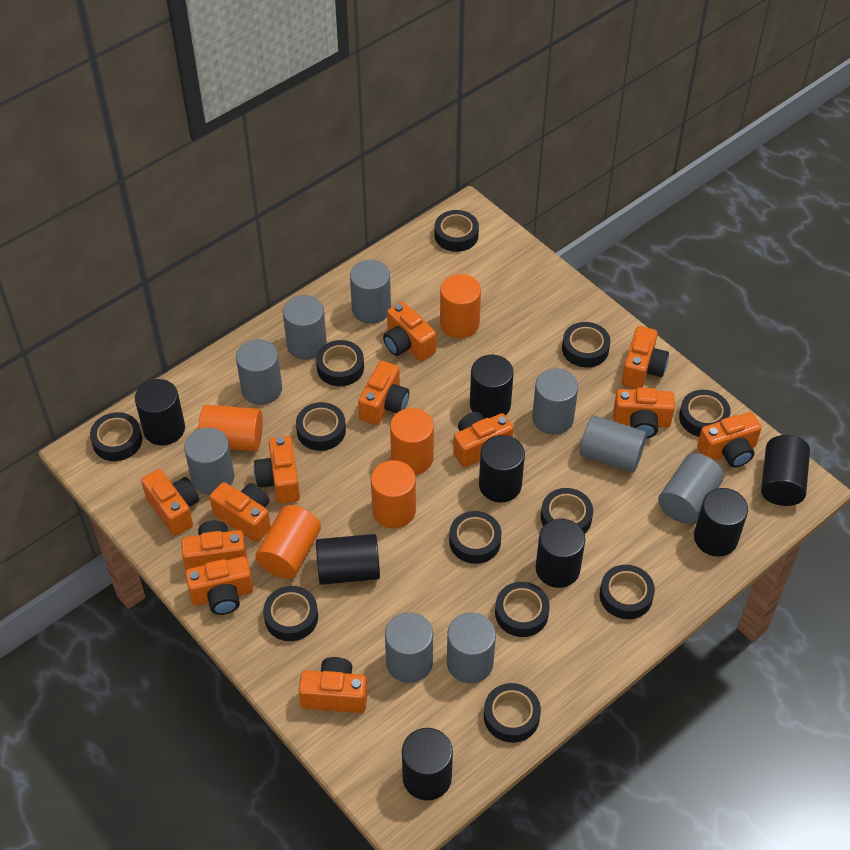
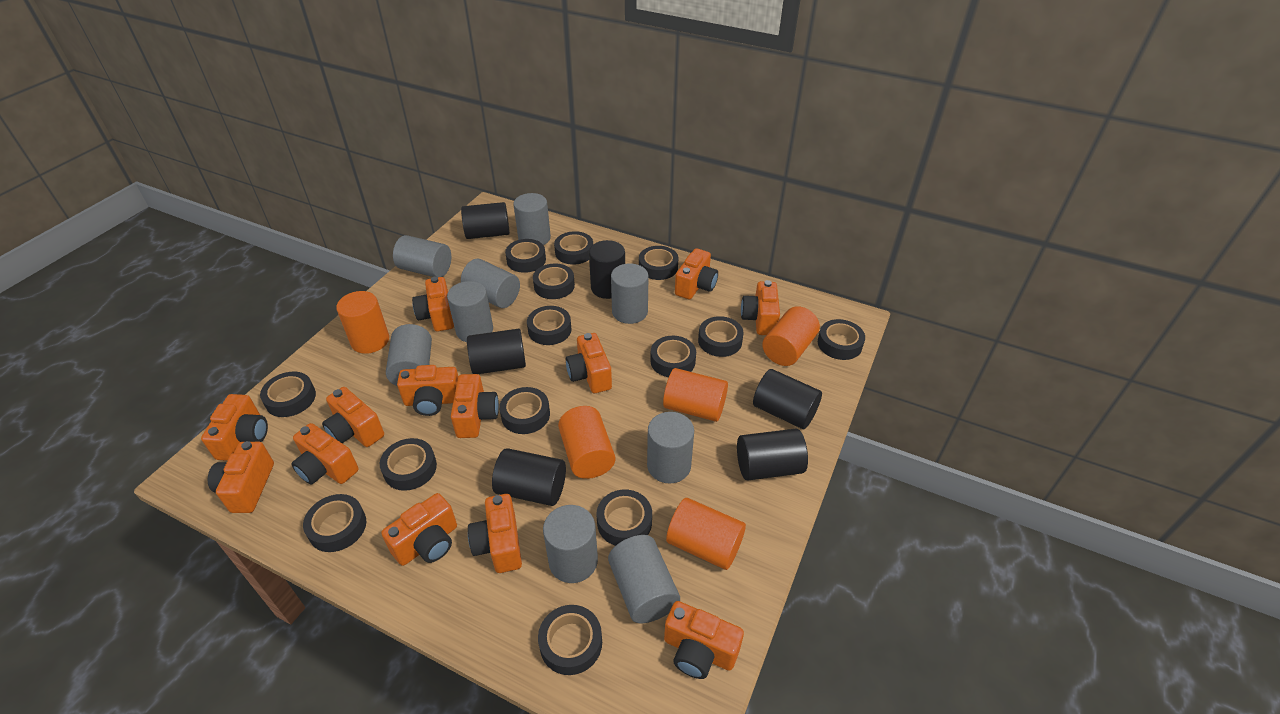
black cylinder: 8 -> 6
black tape: 12 -> 14
orange camera: 12 -> 13

